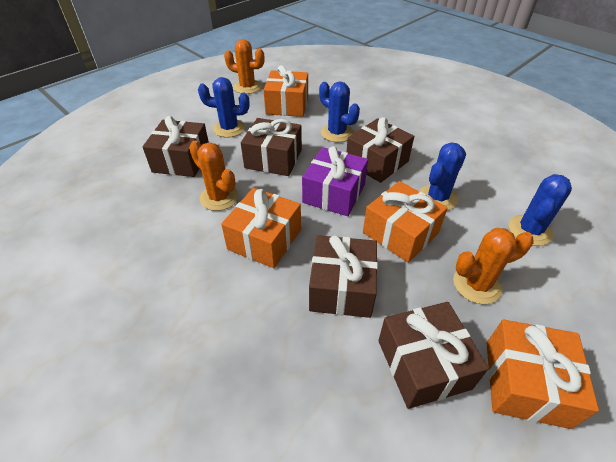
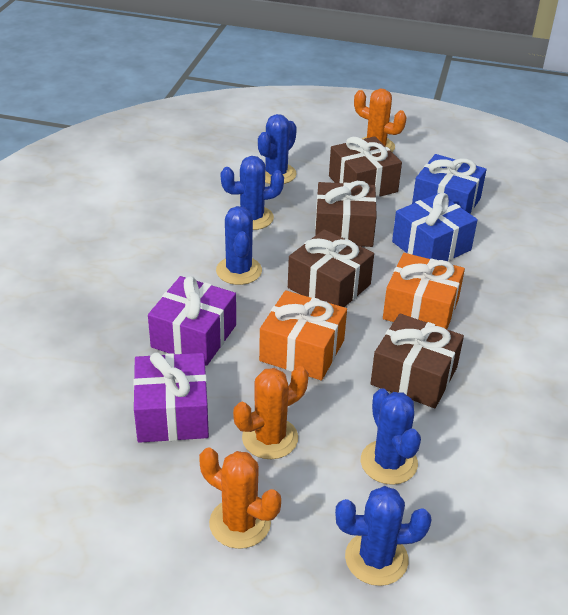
blue cactus: 4 -> 5
blue gift: 0 -> 2
brown gift: 5 -> 4
orange gift: 4 -> 2
purple gift: 1 -> 2

